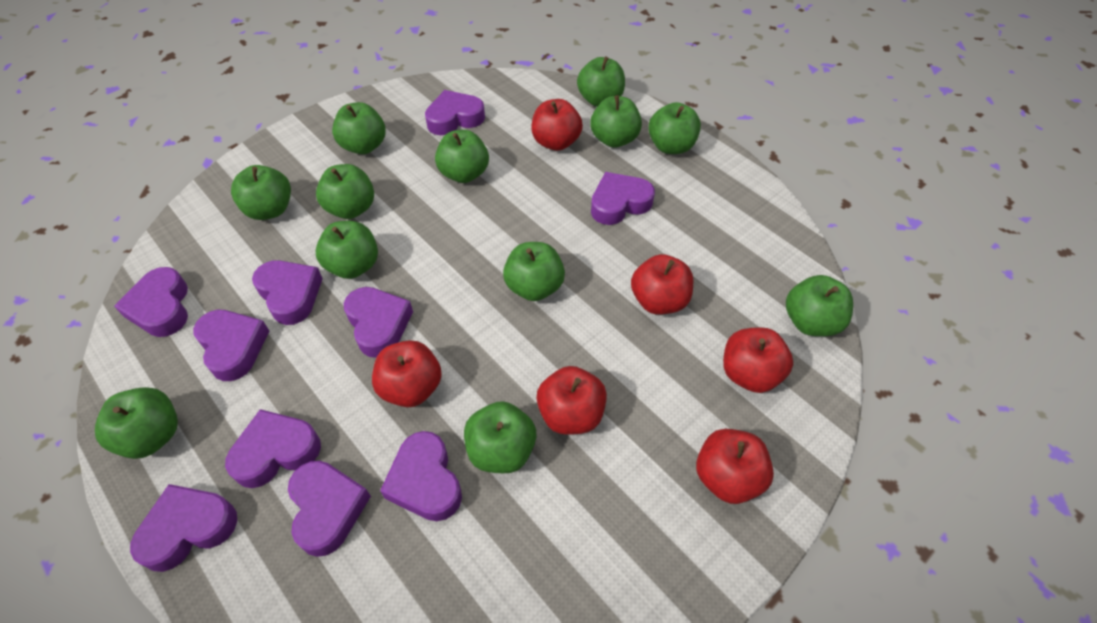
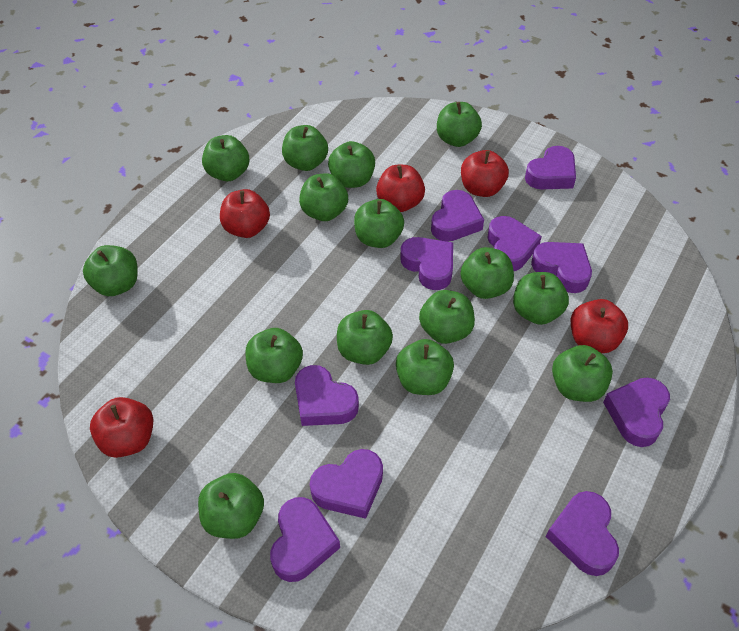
green apple: 12 -> 15
red apple: 6 -> 5

